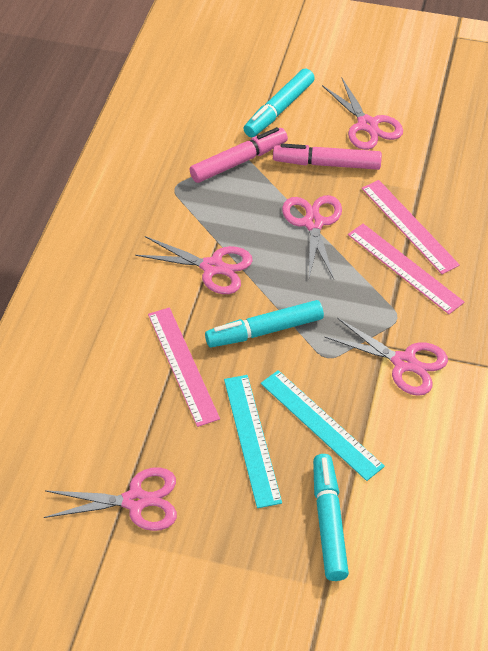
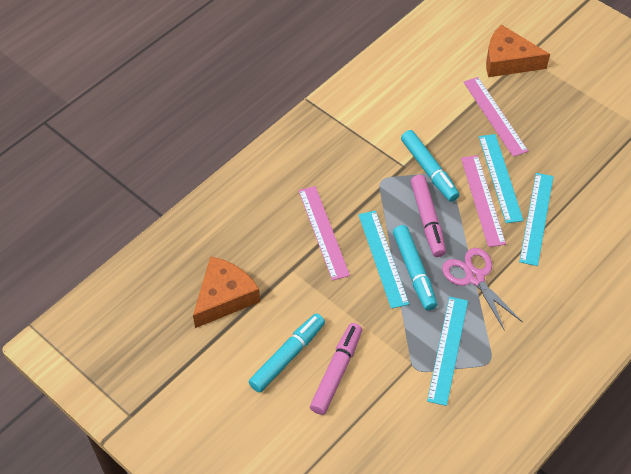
orange cheese: 0 -> 2
pink scissors: 5 -> 1
turquoise ruler: 2 -> 4

